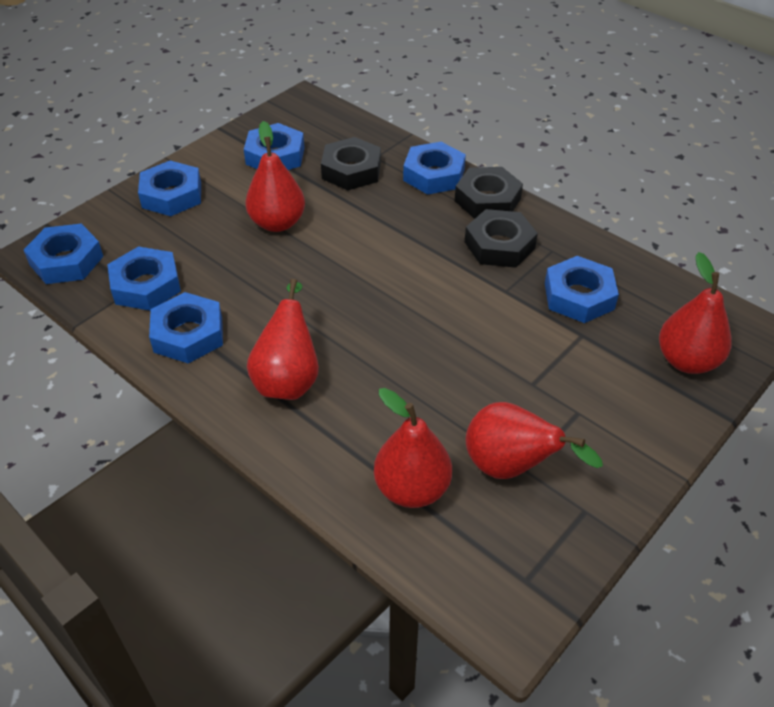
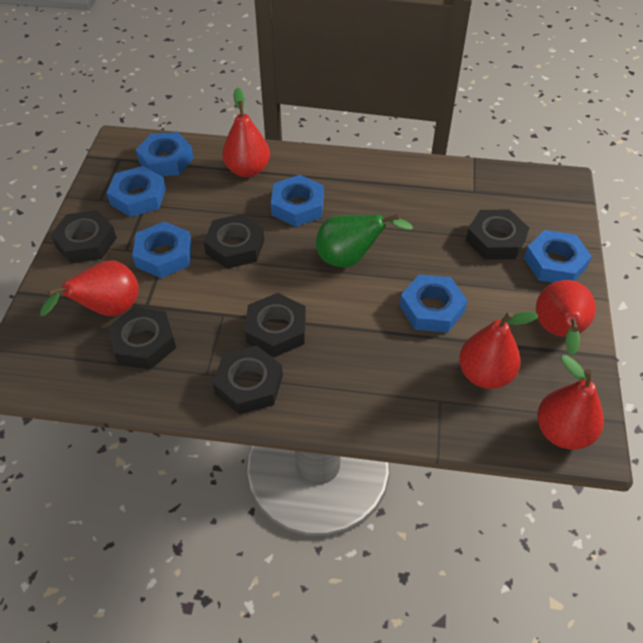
black nut: 3 -> 6
blue nut: 7 -> 6
green pear: 0 -> 1

